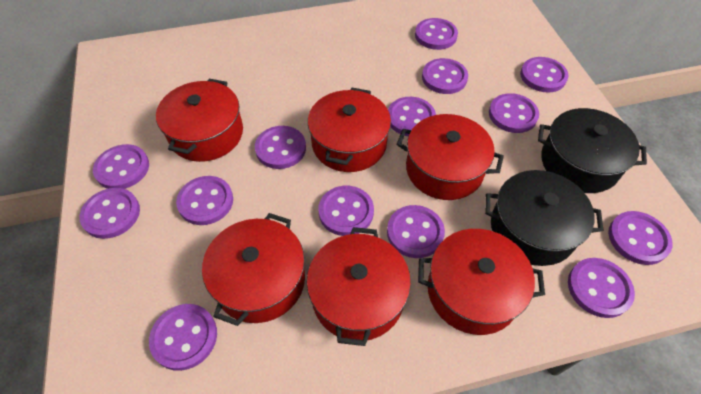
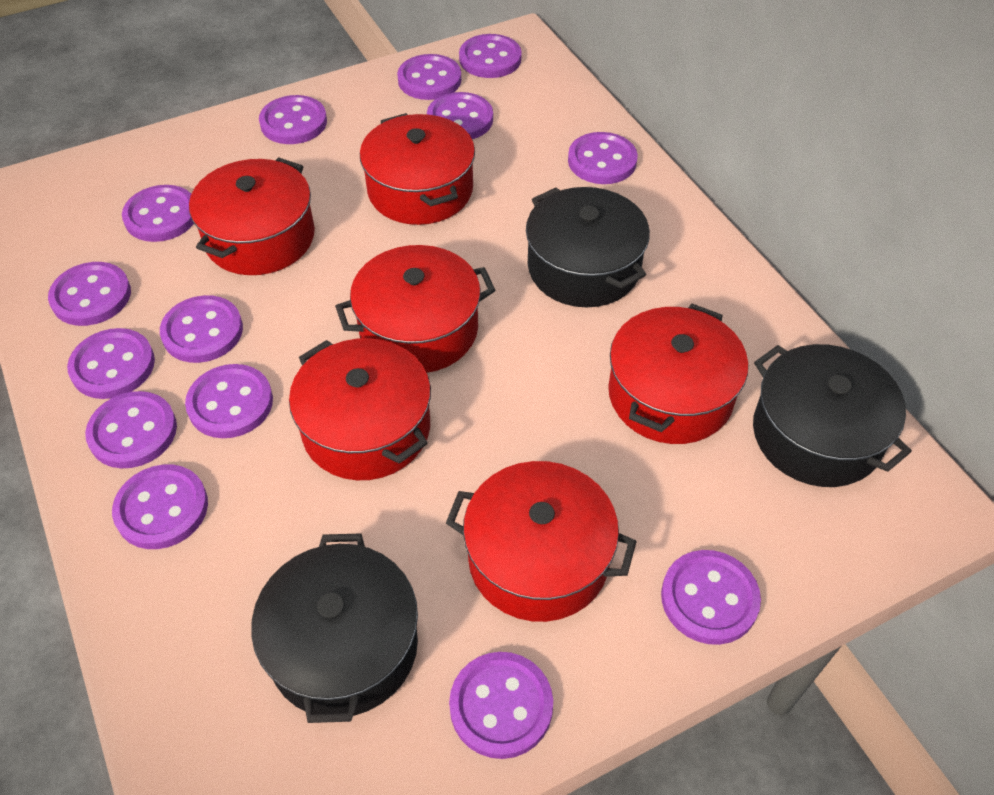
black pot: 2 -> 3

